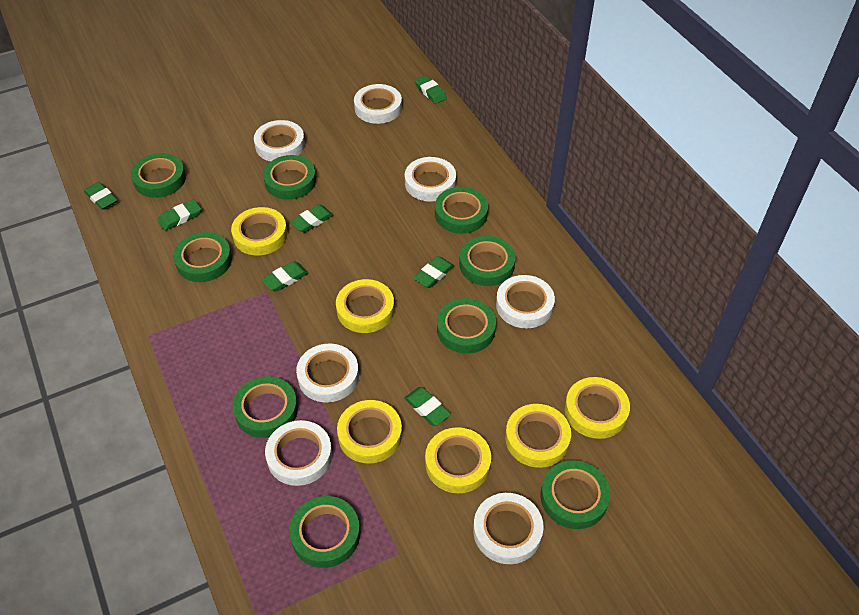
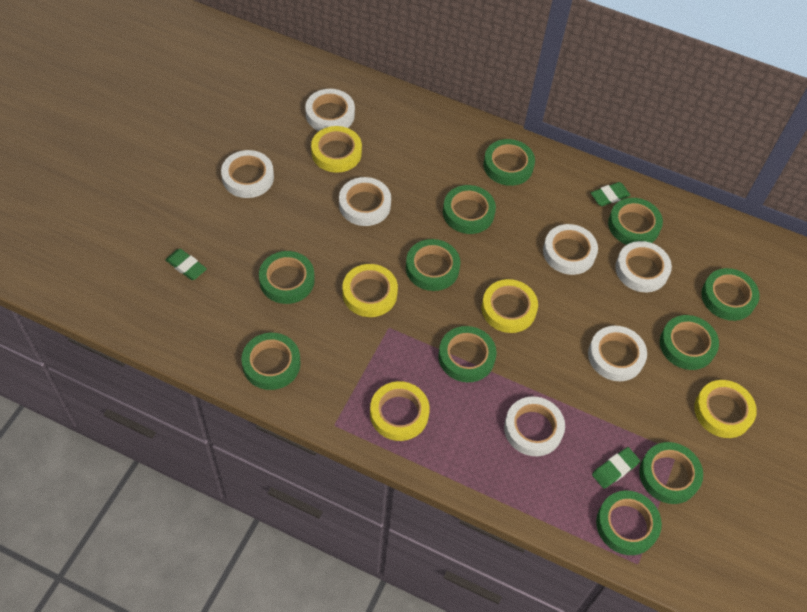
green eraser: 7 -> 3
green tape: 9 -> 11
yellow tape: 6 -> 5

